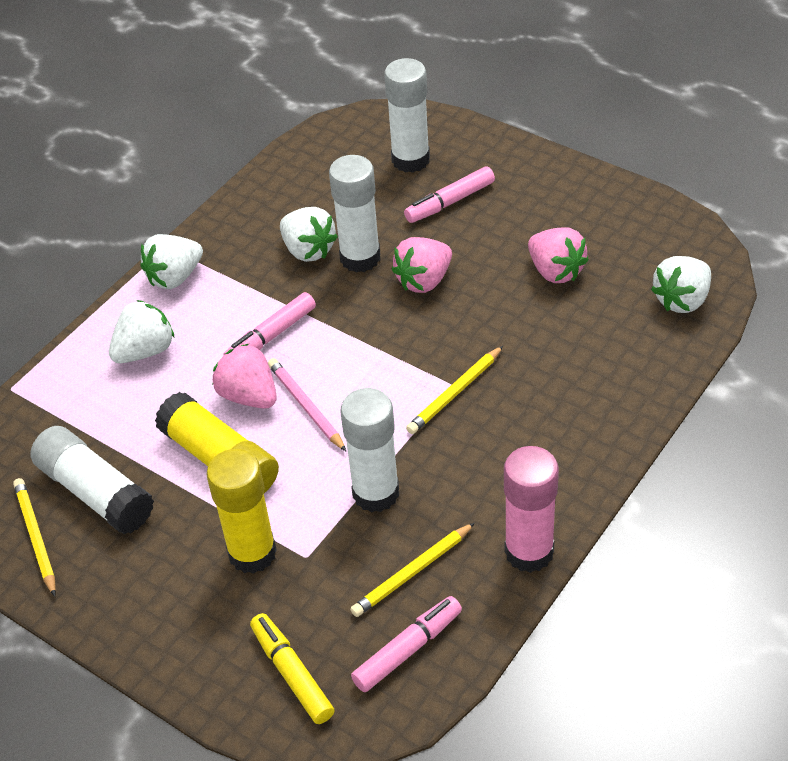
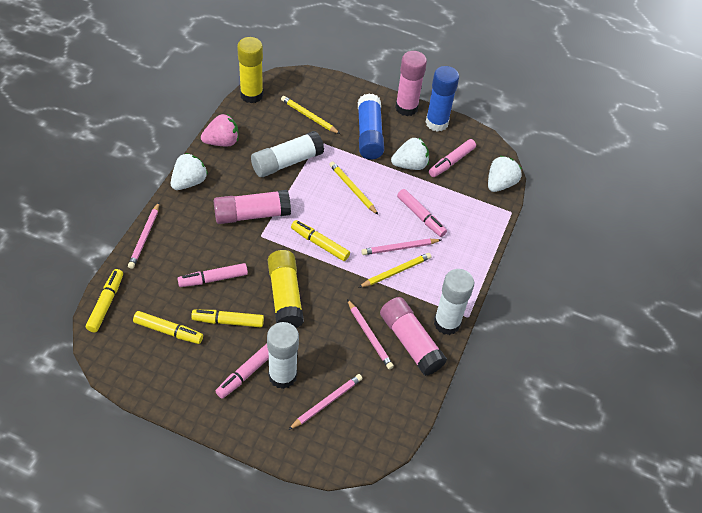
blue glue stick: 0 -> 2
pink glue stick: 1 -> 3
pink marker: 3 -> 4
pink pencil: 1 -> 4
pink strawberry: 3 -> 1
white glue stick: 4 -> 3
white strawberry: 4 -> 3
yellow marker: 1 -> 4

